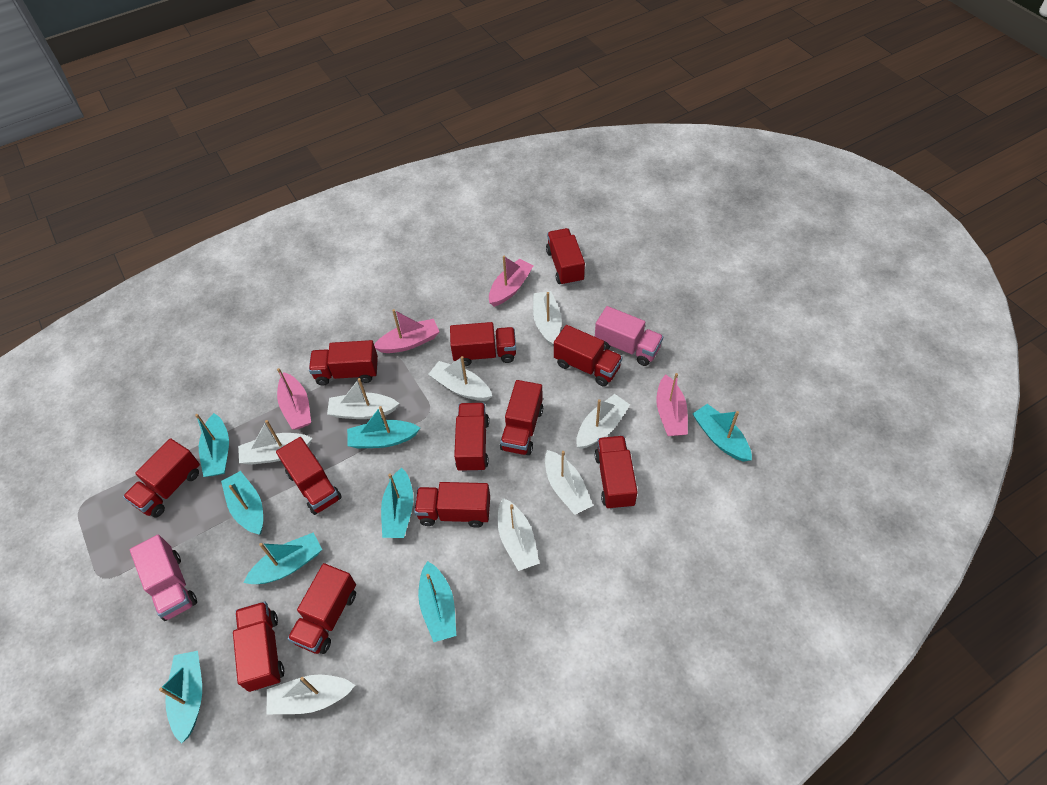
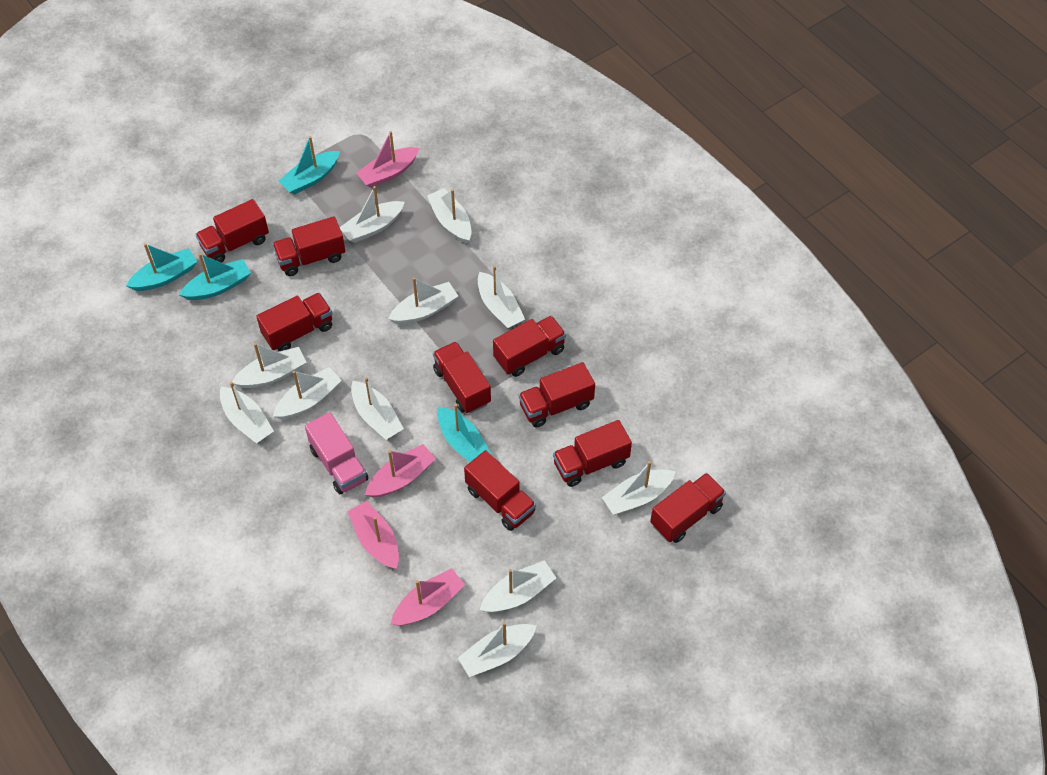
pink truck: 2 -> 1
red truck: 12 -> 9
turquoise boat: 8 -> 4
white boat: 8 -> 11

